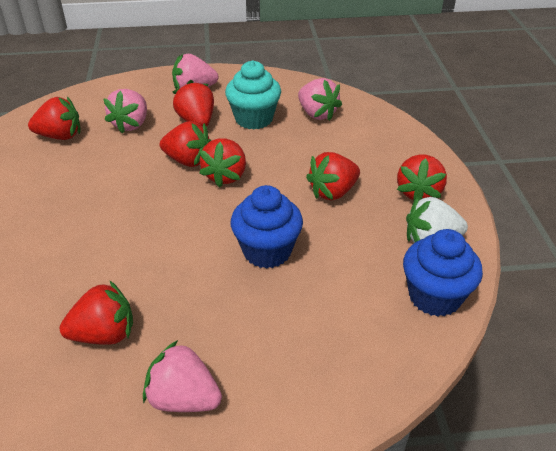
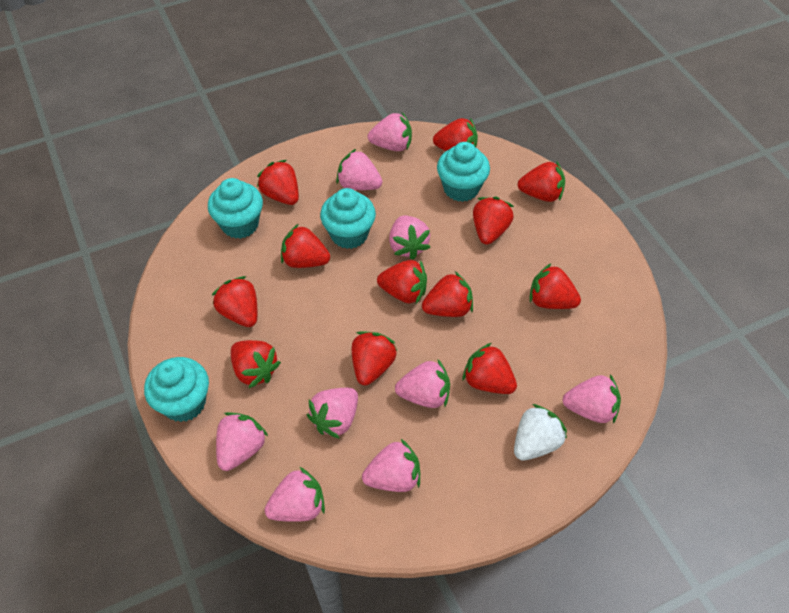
blue cupcake: 2 -> 0
pink strawberry: 4 -> 9
red strawberry: 7 -> 12
turquoise cupcake: 1 -> 4

